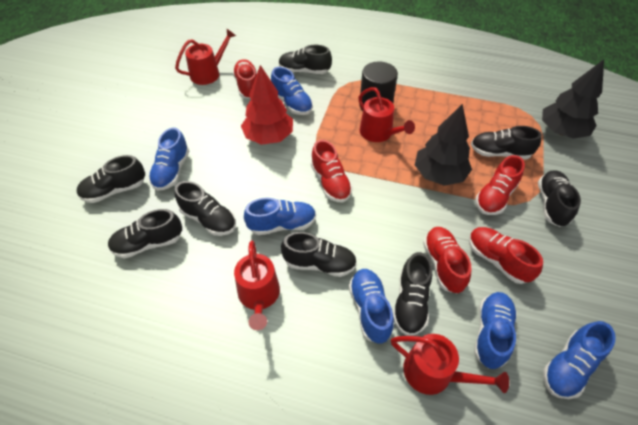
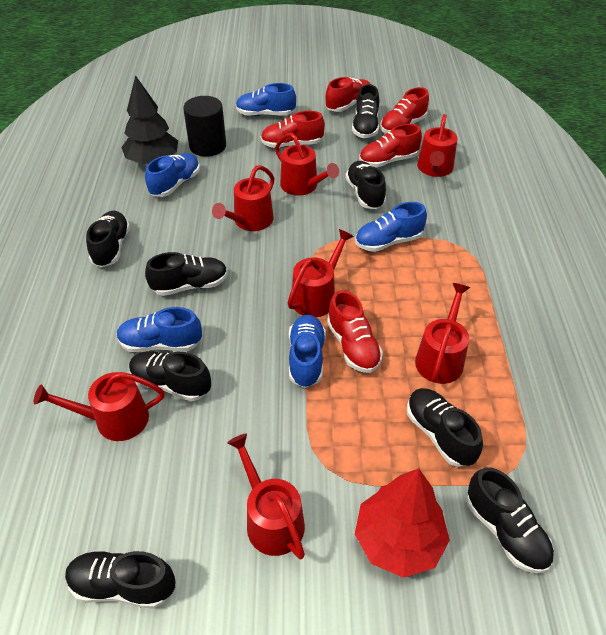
black tree: 2 -> 1
blue shoe: 6 -> 5
red watering can: 4 -> 7

